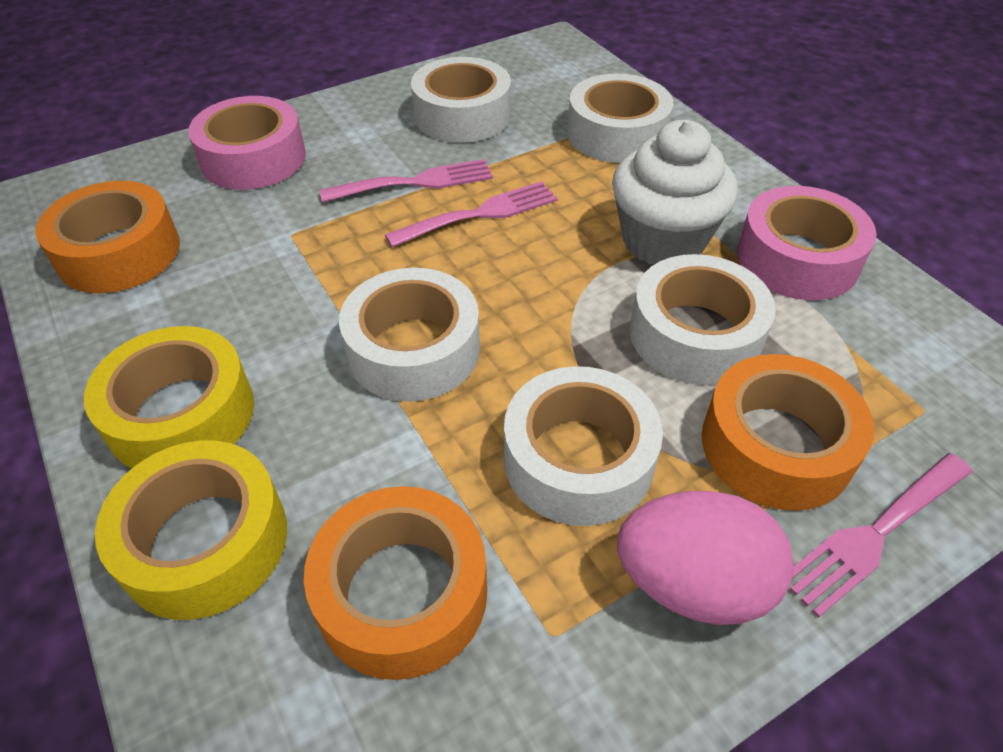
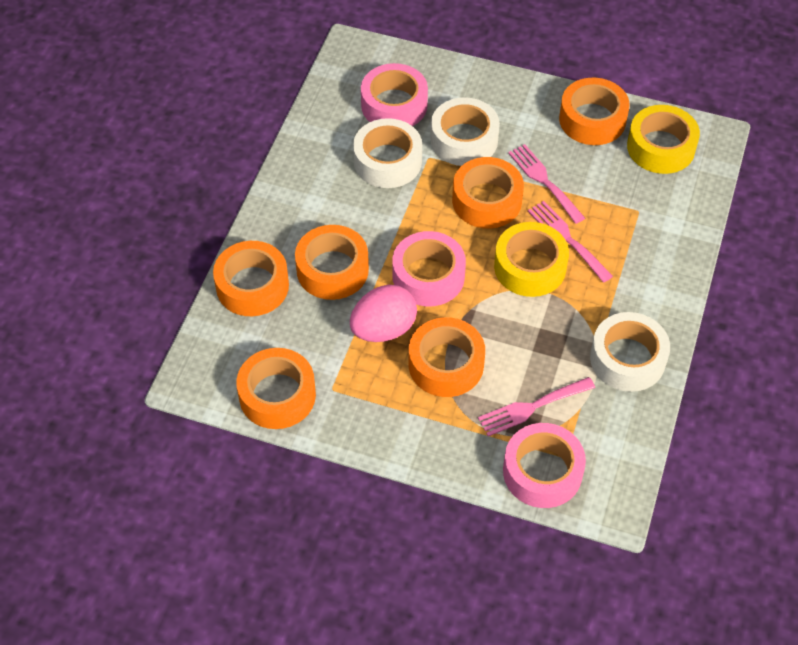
orange tape: 3 -> 6
pink tape: 2 -> 3
white cupcake: 1 -> 0
white tape: 5 -> 3

